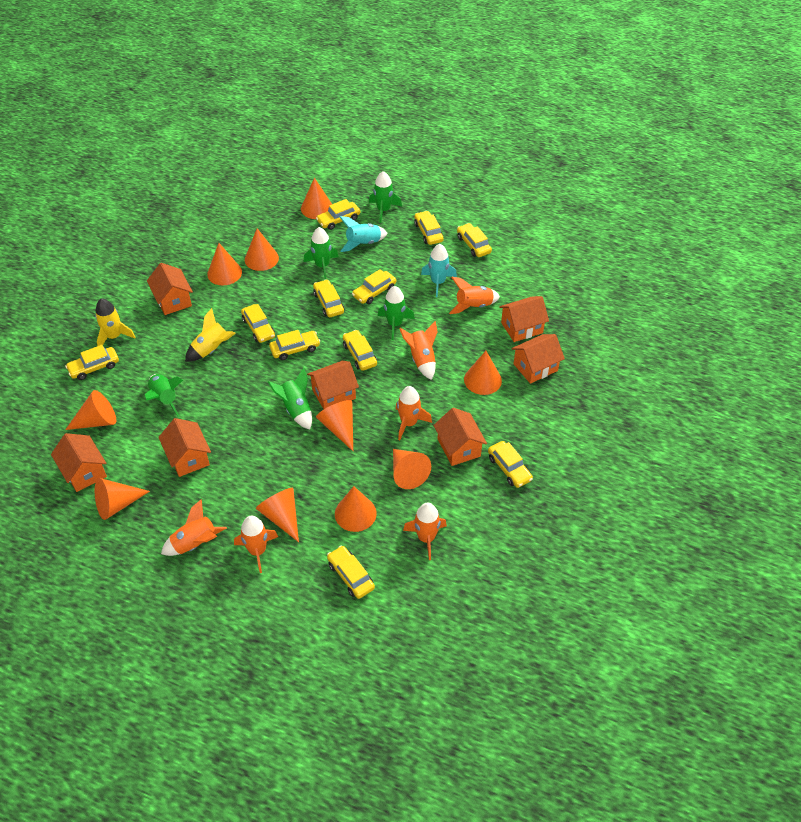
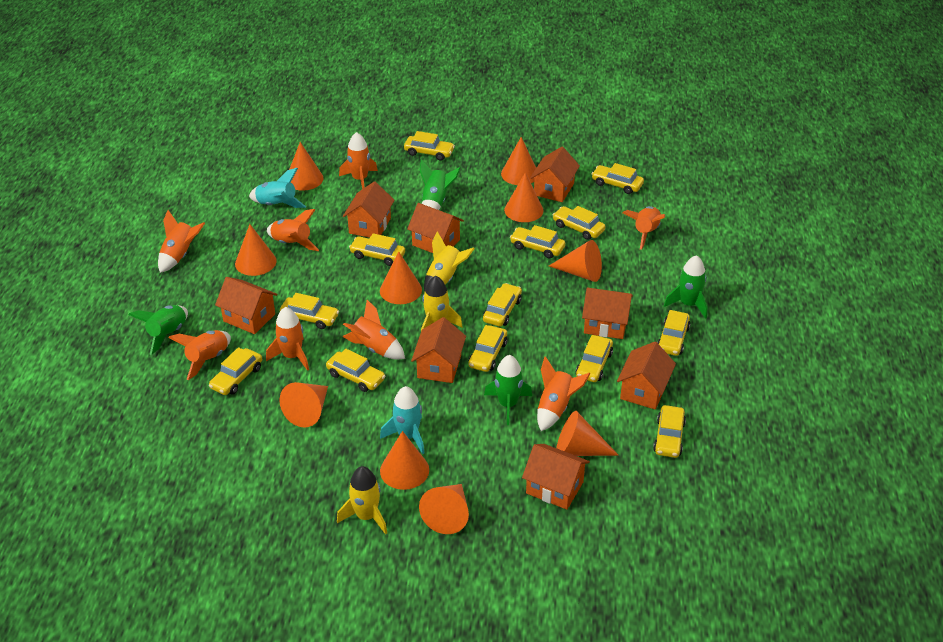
green rocket: 5 -> 4
orange house: 7 -> 8
orange rocket: 6 -> 8
yellow car: 11 -> 13
yellow rocket: 2 -> 3

